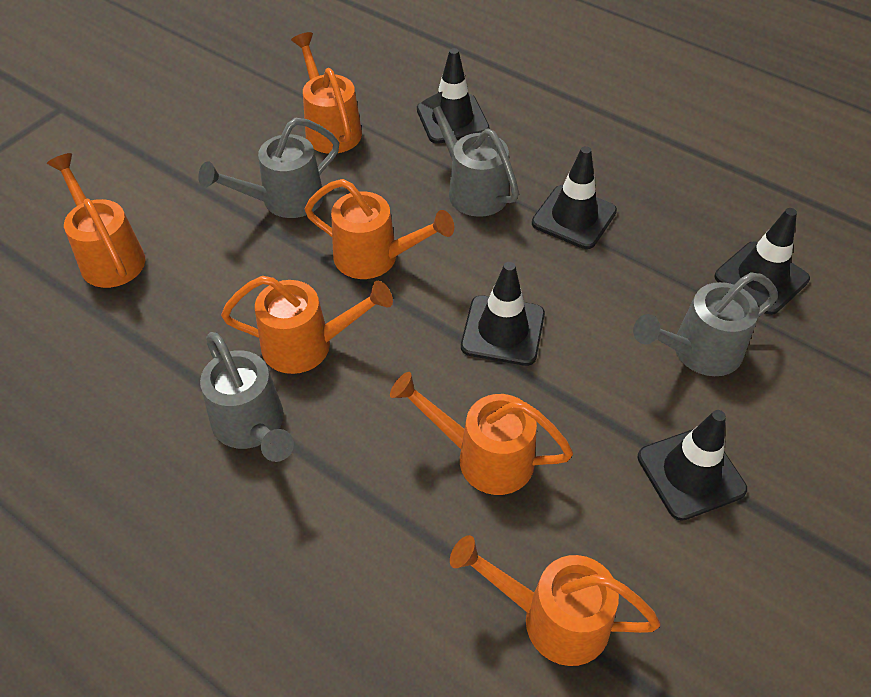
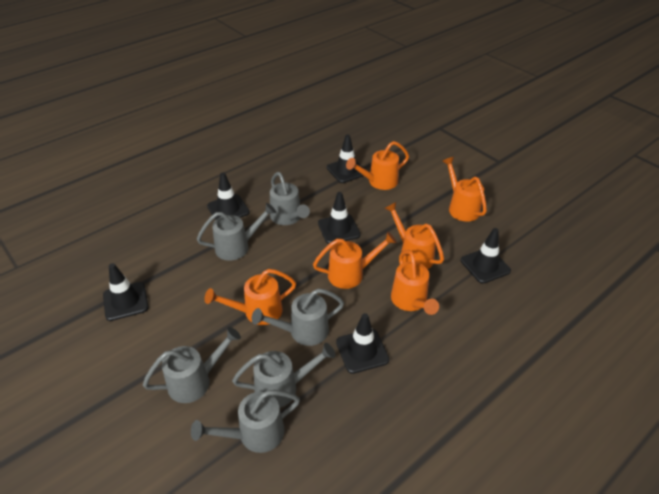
black traffic cone: 5 -> 6
grey watering can: 4 -> 6

